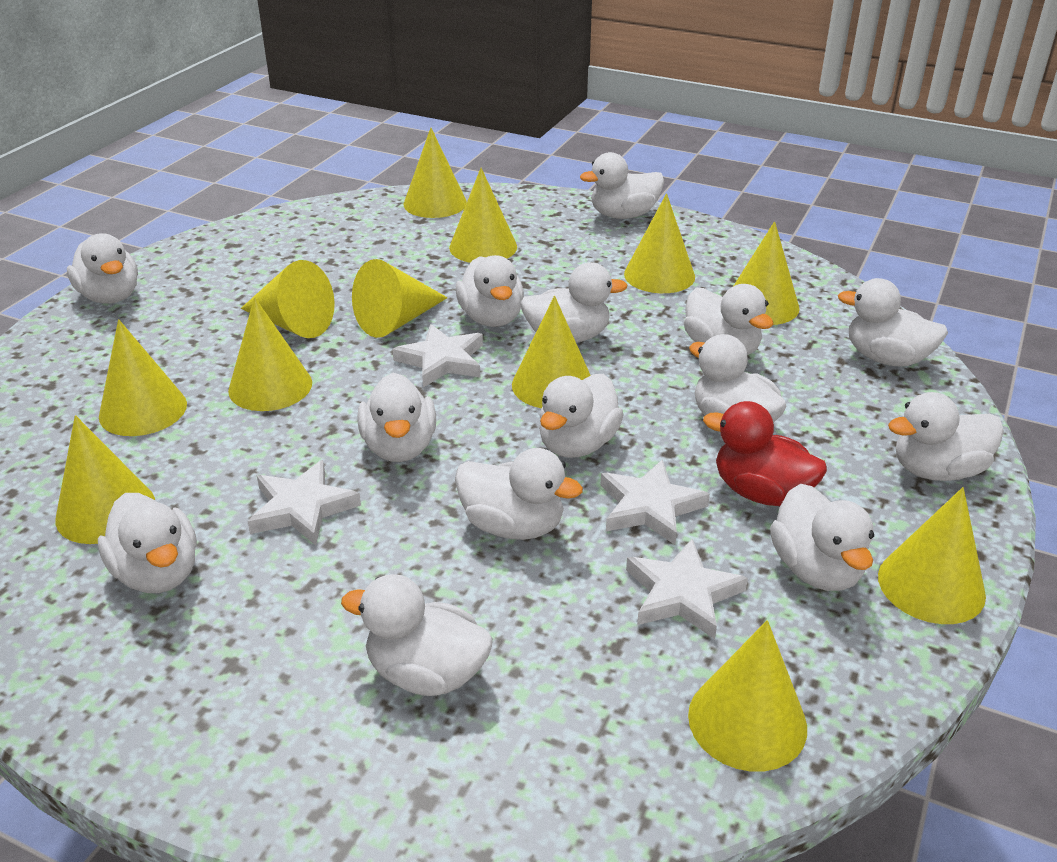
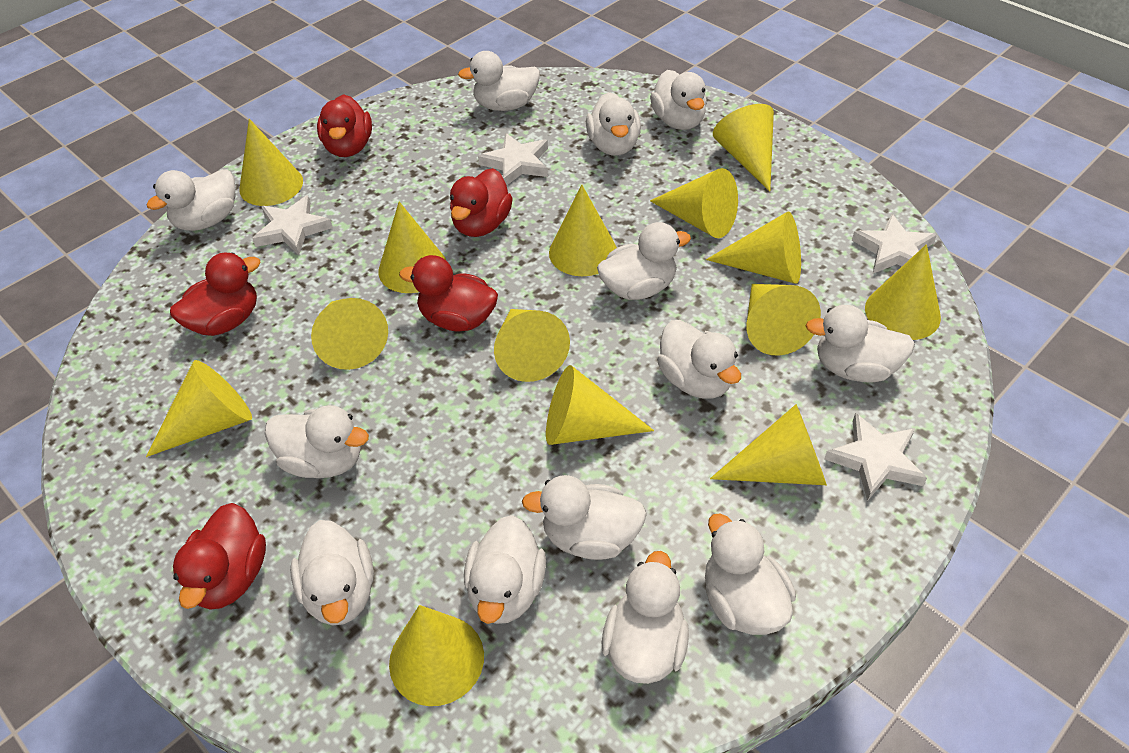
red duck: 1 -> 5
white duck: 14 -> 13
yellow cone: 12 -> 14

